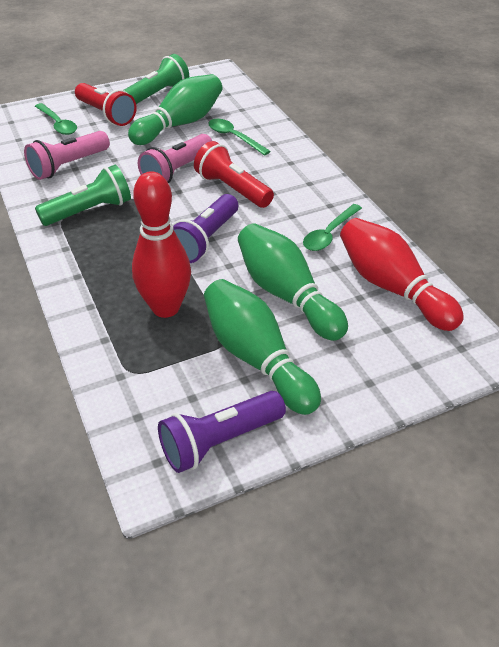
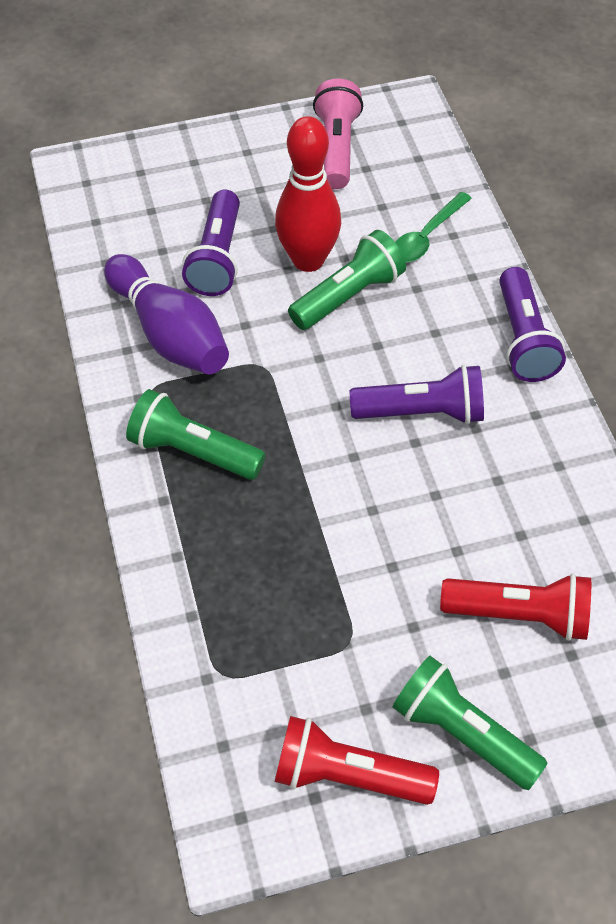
green bowling pin: 3 -> 0
green flashlight: 2 -> 3
green spoon: 3 -> 1
pink flashlight: 2 -> 1
purple bowling pin: 0 -> 1
purple flashlight: 2 -> 3
red bowling pin: 2 -> 1

